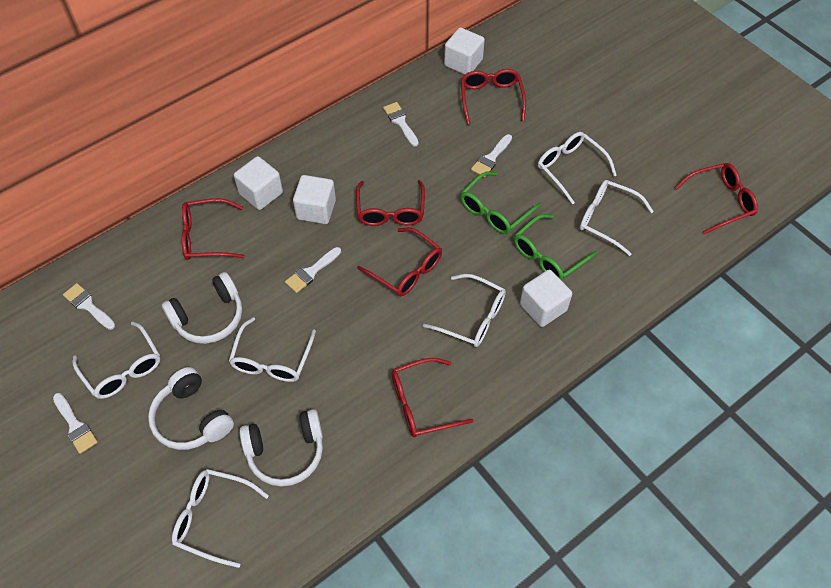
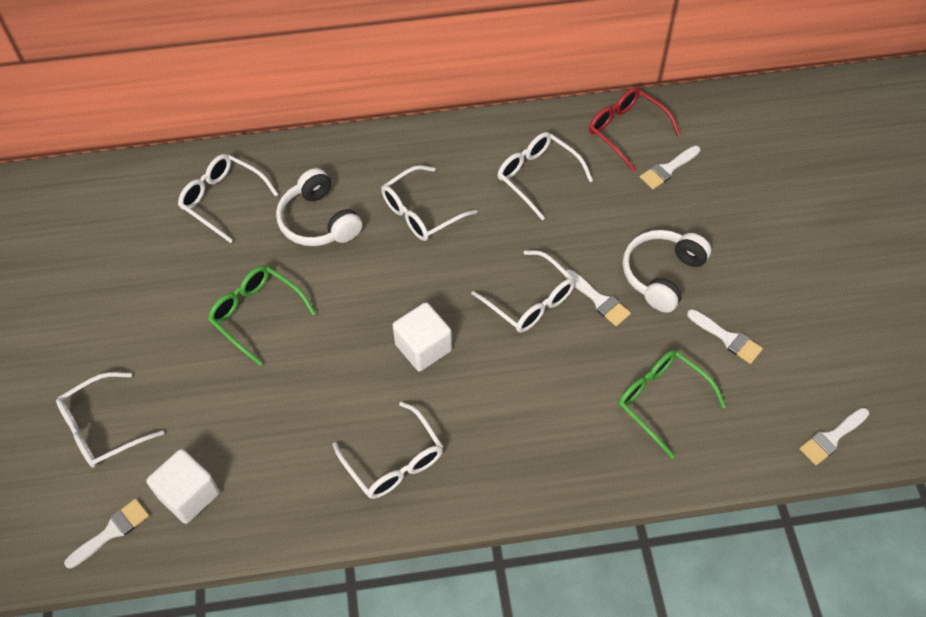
red glasses: 6 -> 1
white cube: 4 -> 2
white headphones: 3 -> 2

